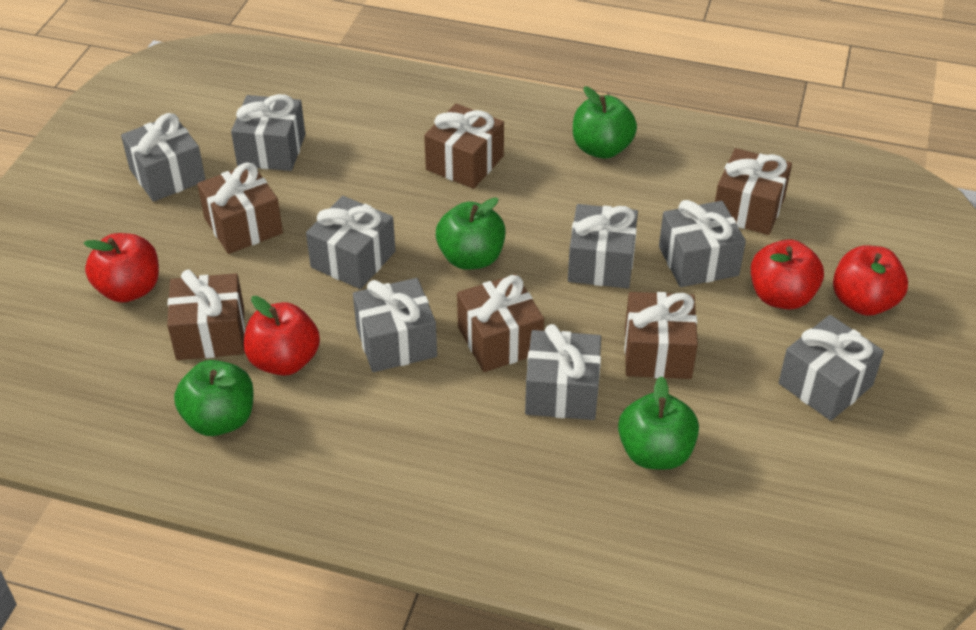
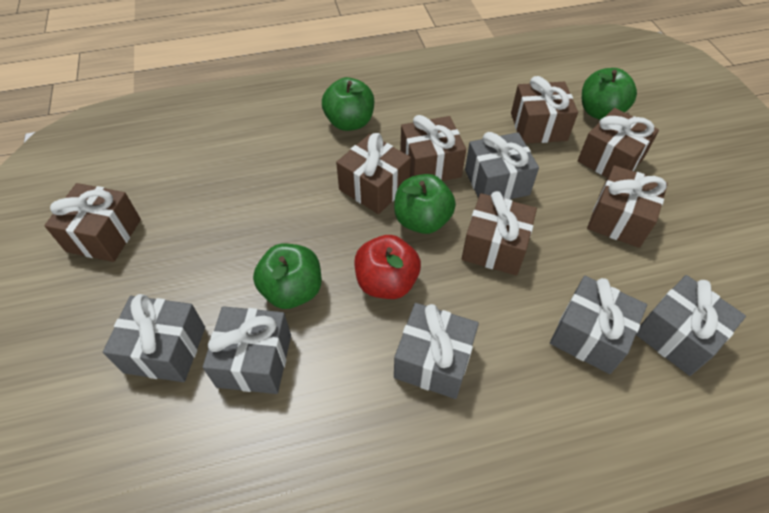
brown gift: 6 -> 7
grey gift: 8 -> 6
red apple: 4 -> 1

